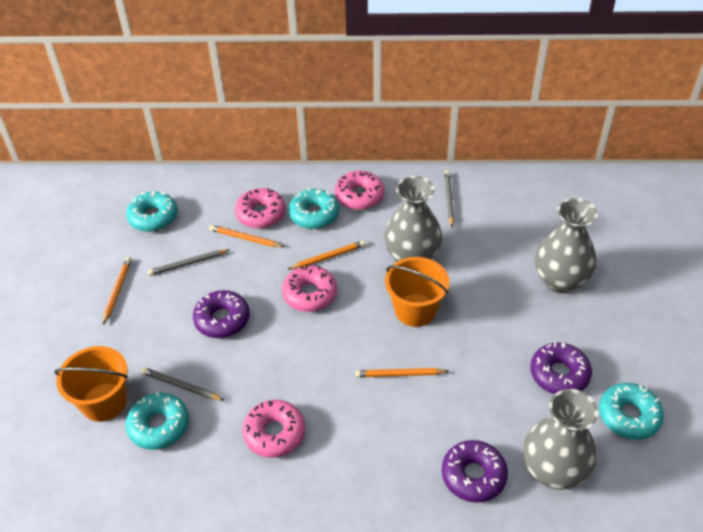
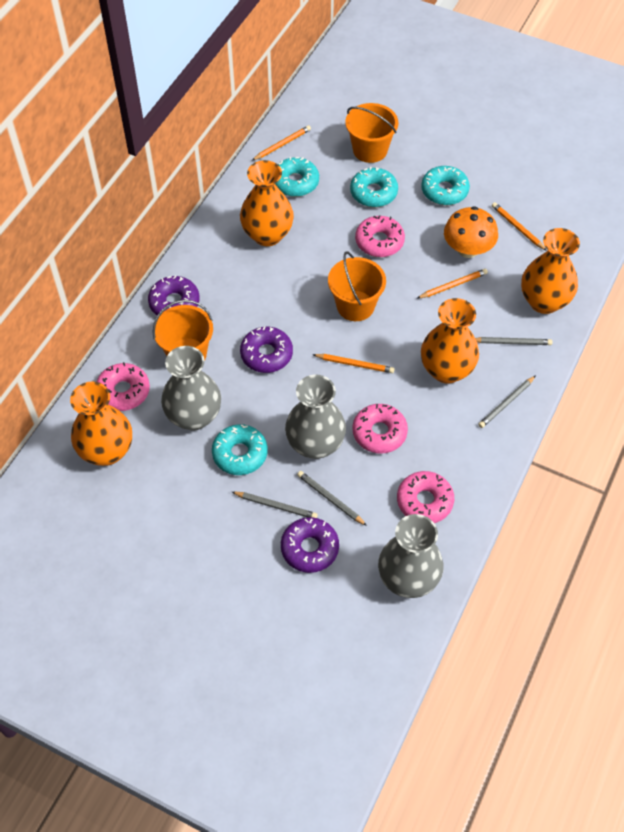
grey pencil: 3 -> 4
orange bucket: 2 -> 3
orange mushroom: 0 -> 1
orange vase: 0 -> 4

